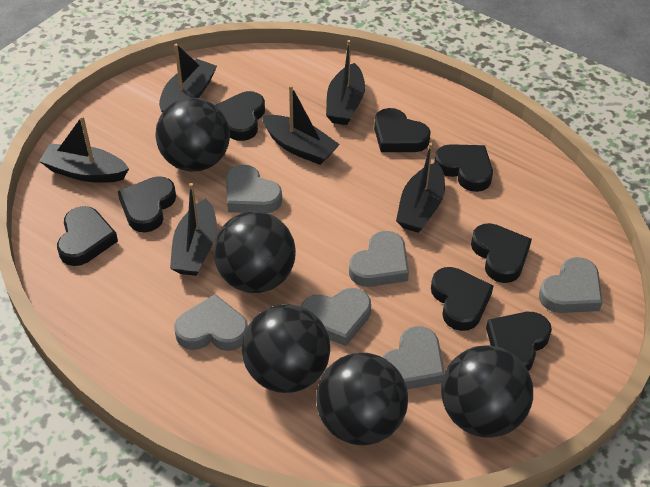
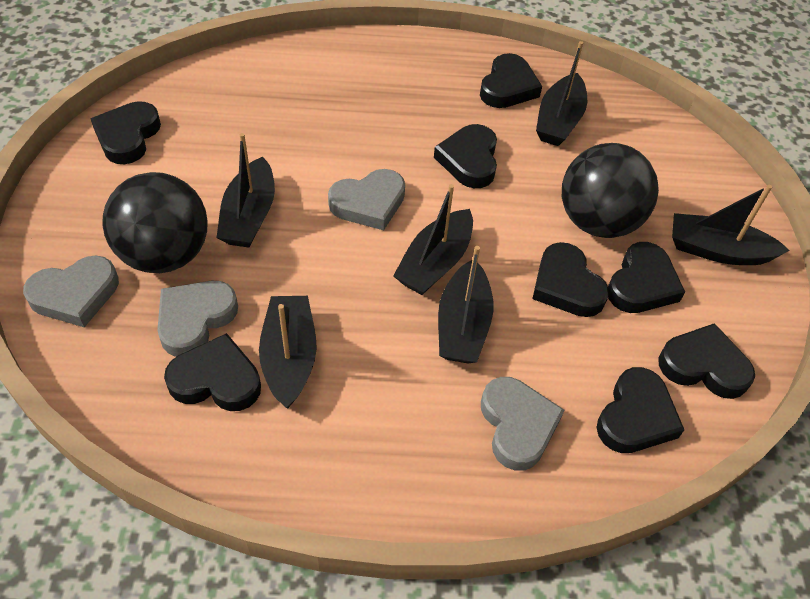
black ball: 5 -> 2
grey heart: 6 -> 4

